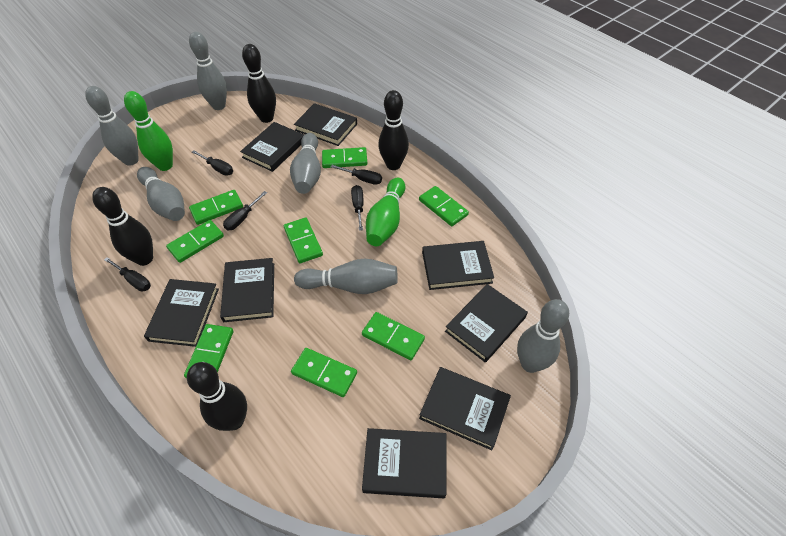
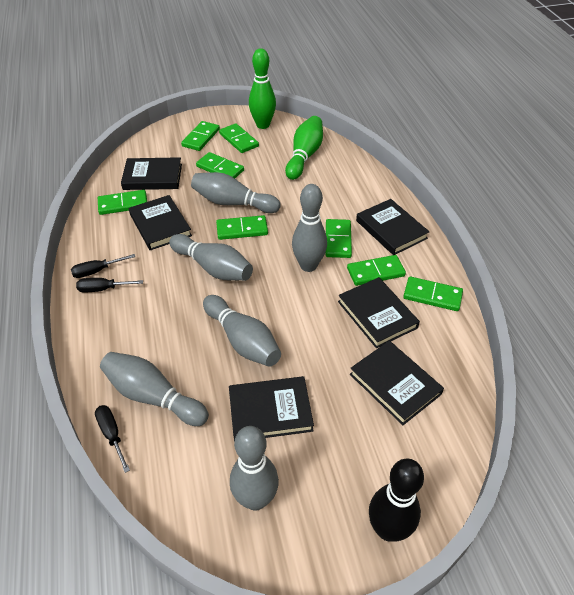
black book: 8 -> 6
black bowling pin: 4 -> 1
black screwdriver: 5 -> 3

